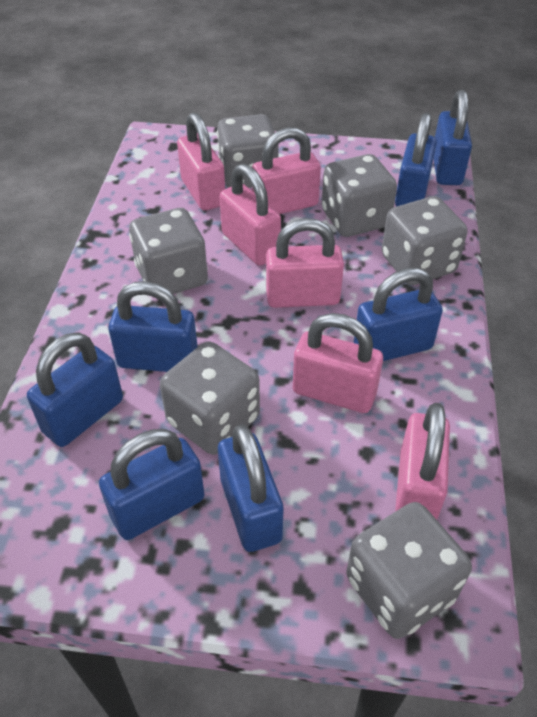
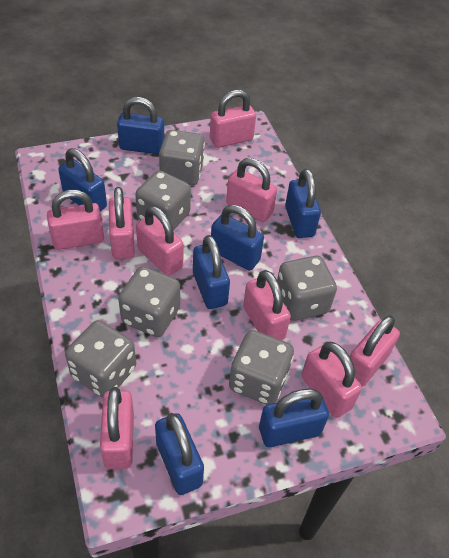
pink padlock: 6 -> 9

